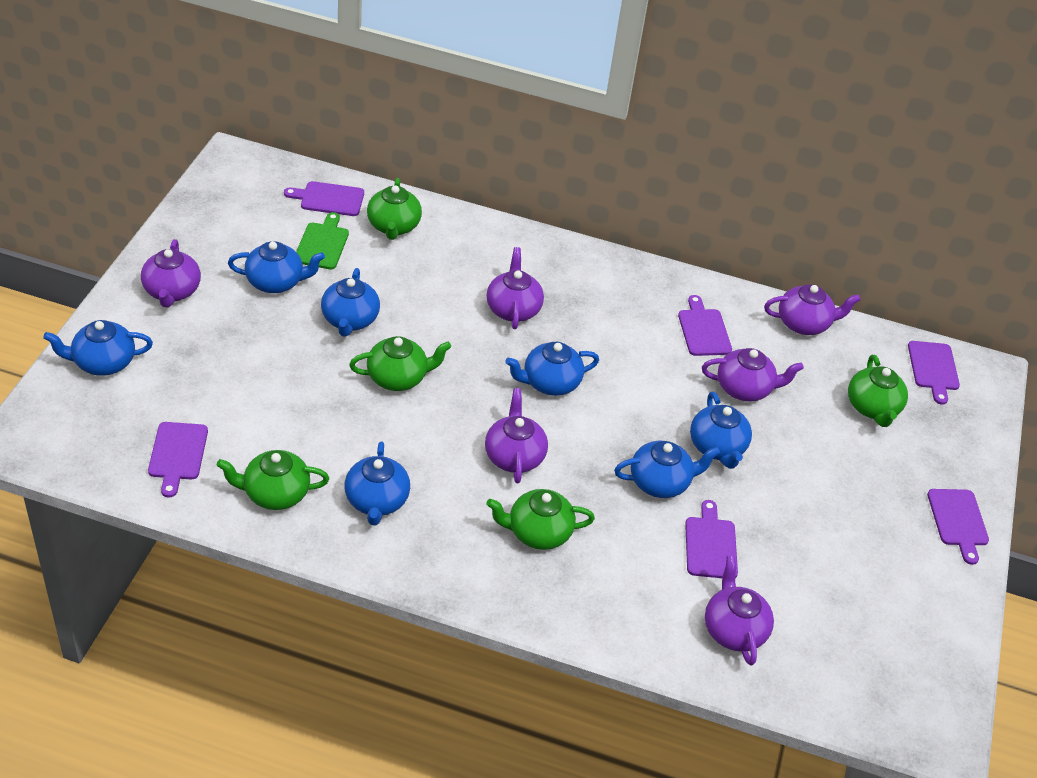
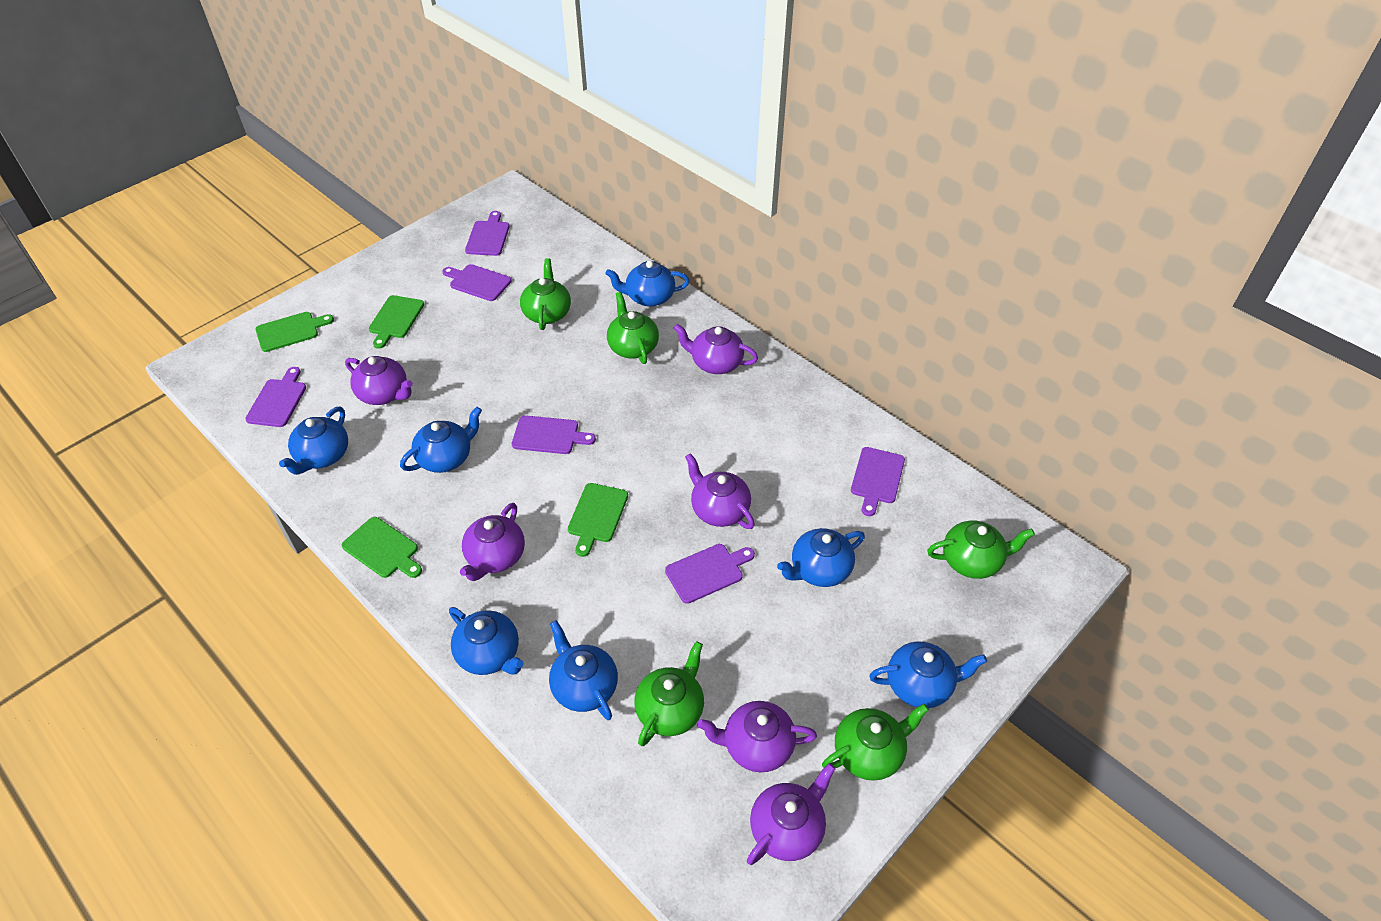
green cutting board: 1 -> 4

